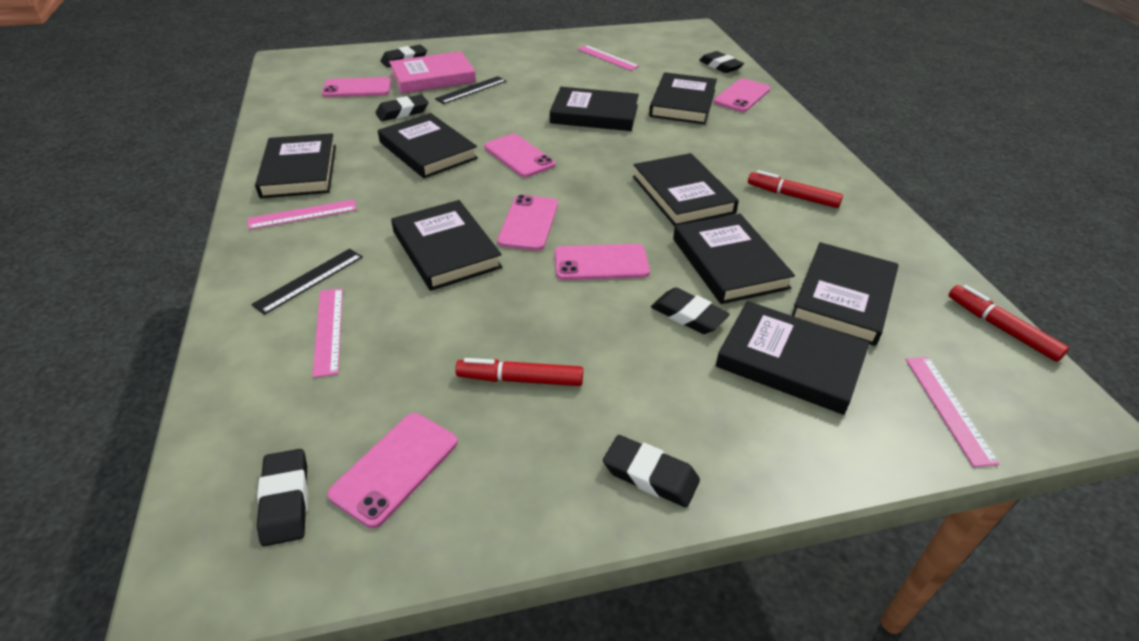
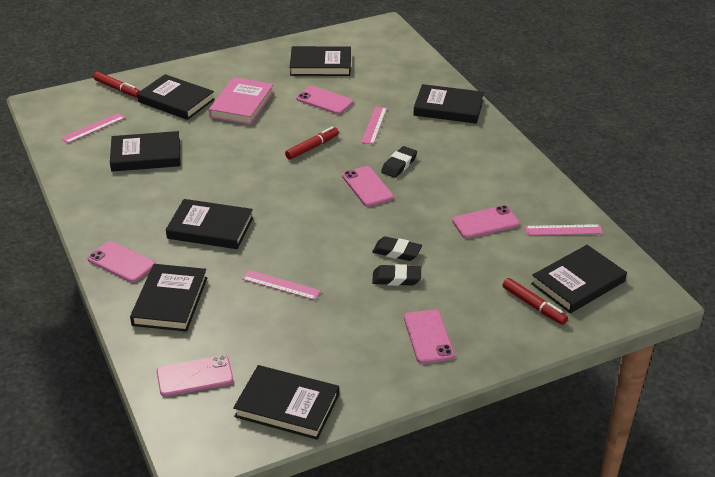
black book: 9 -> 8
black eraser: 6 -> 3
black ruler: 2 -> 0

